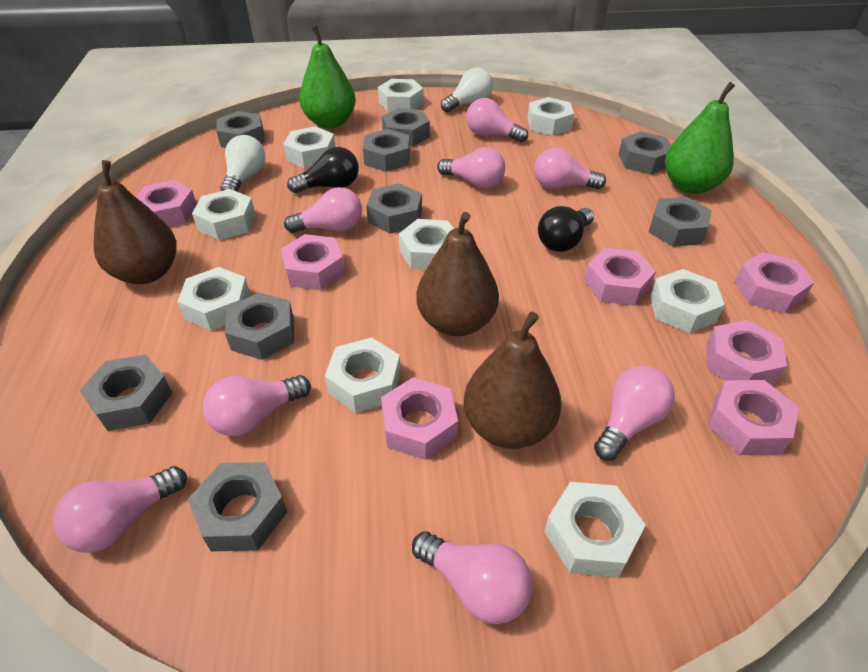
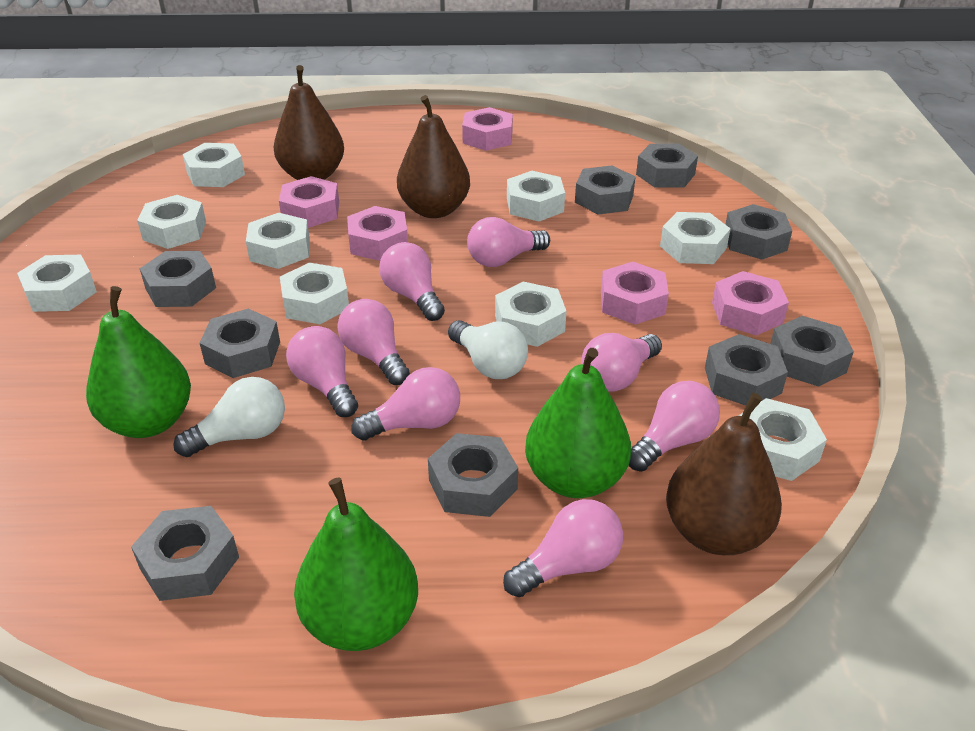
black light bulb: 2 -> 0
green pear: 2 -> 3
pink nut: 7 -> 5

